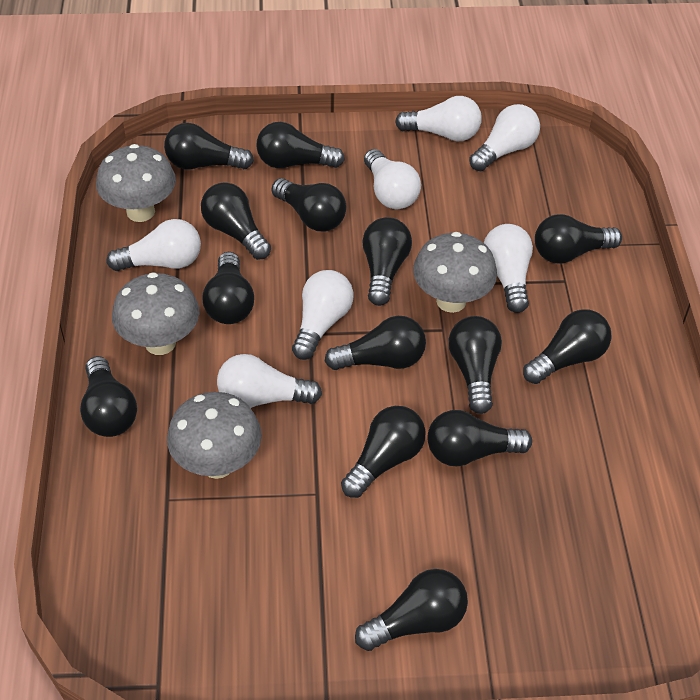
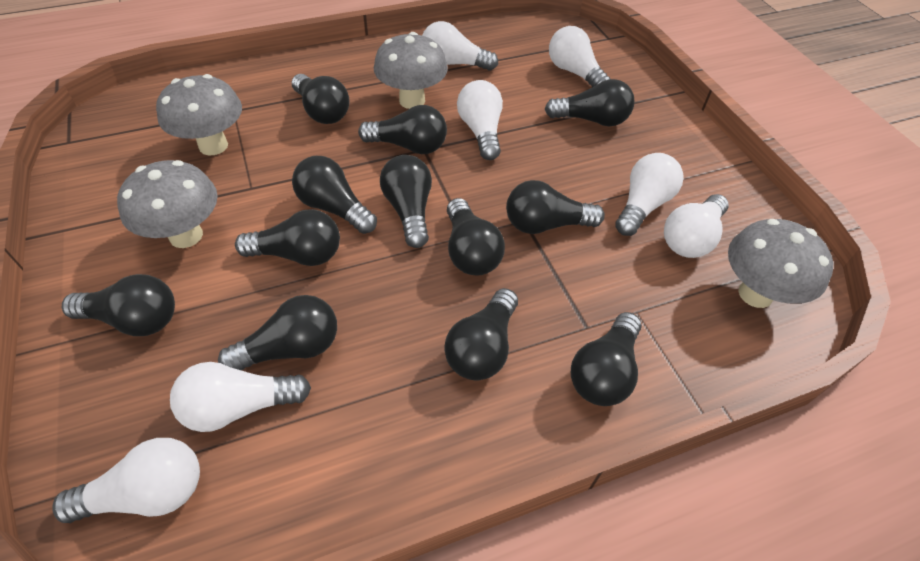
black light bulb: 14 -> 12

